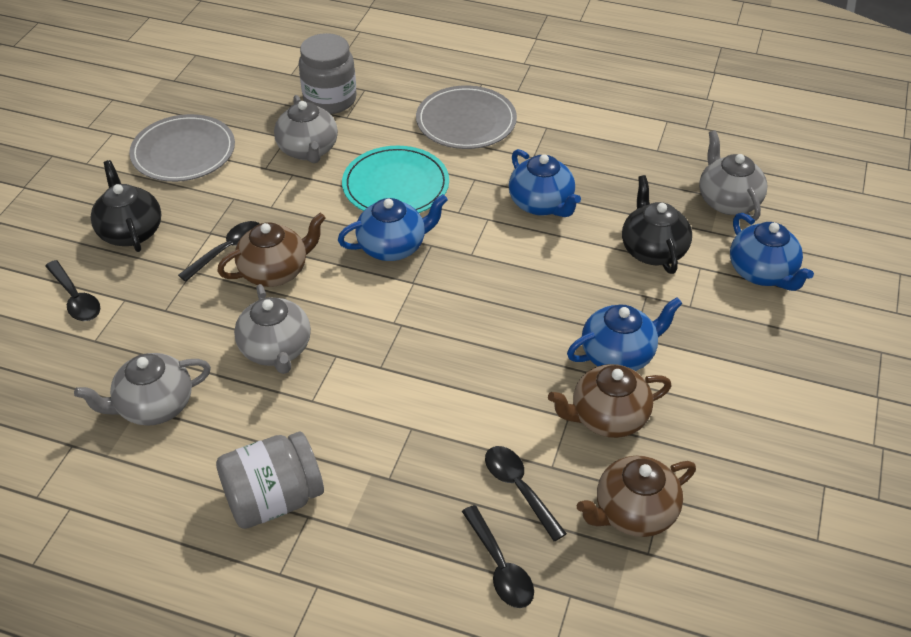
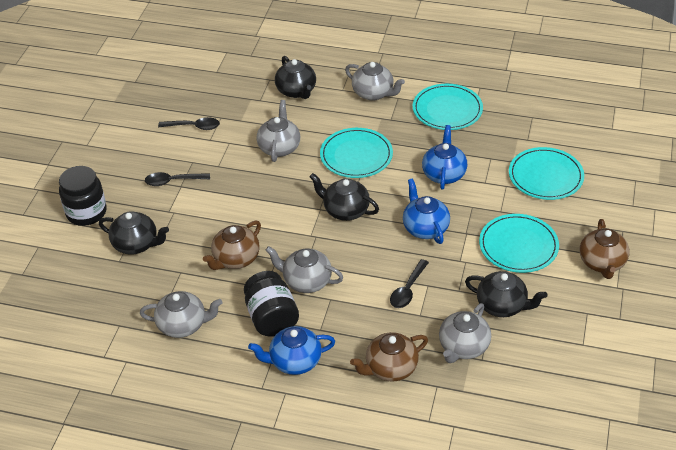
black jar: 0 -> 2
black spoon: 4 -> 3
black teapot: 2 -> 4
blue teapot: 4 -> 3
grey jar: 2 -> 0
grey plate: 2 -> 0
grey teapot: 4 -> 5
turquoise plate: 1 -> 4

